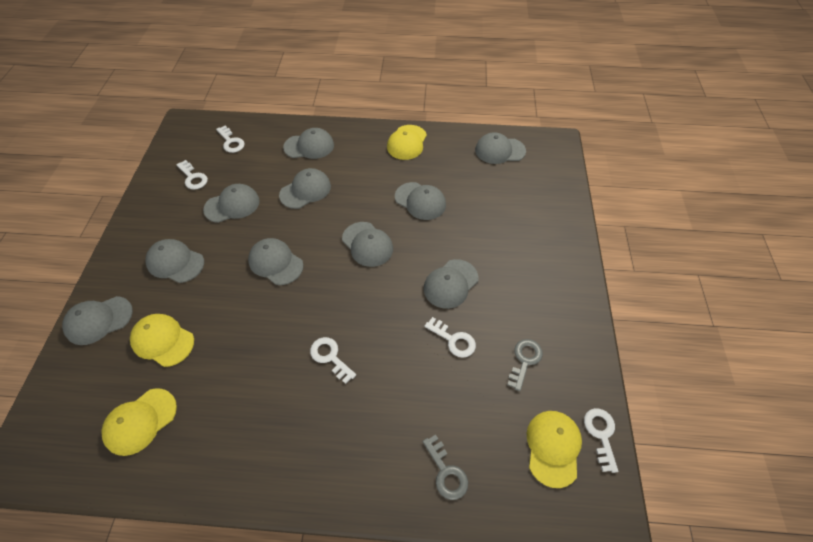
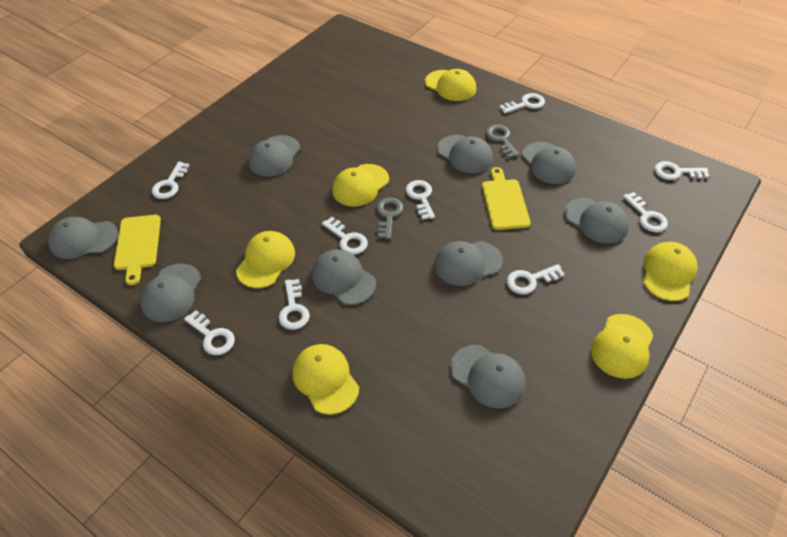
grey cap: 10 -> 9
white key: 5 -> 9
yellow cap: 4 -> 6
yellow cutting board: 0 -> 2

